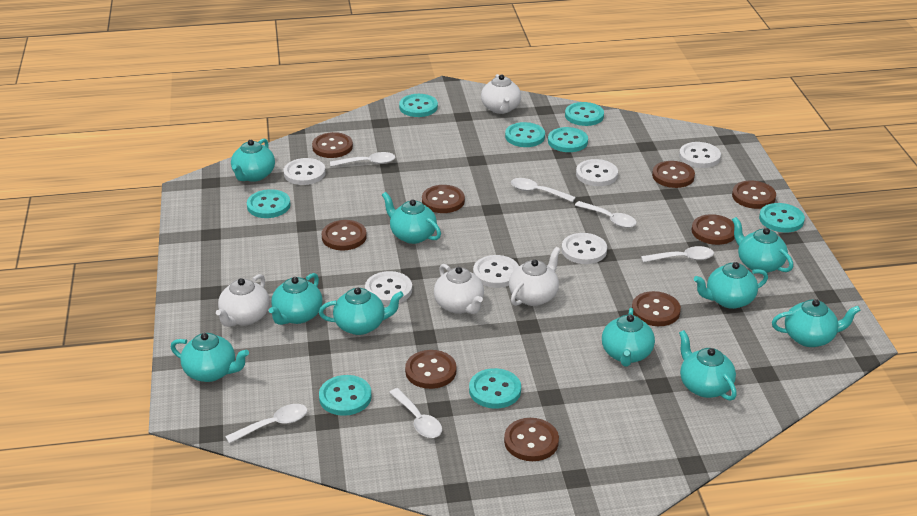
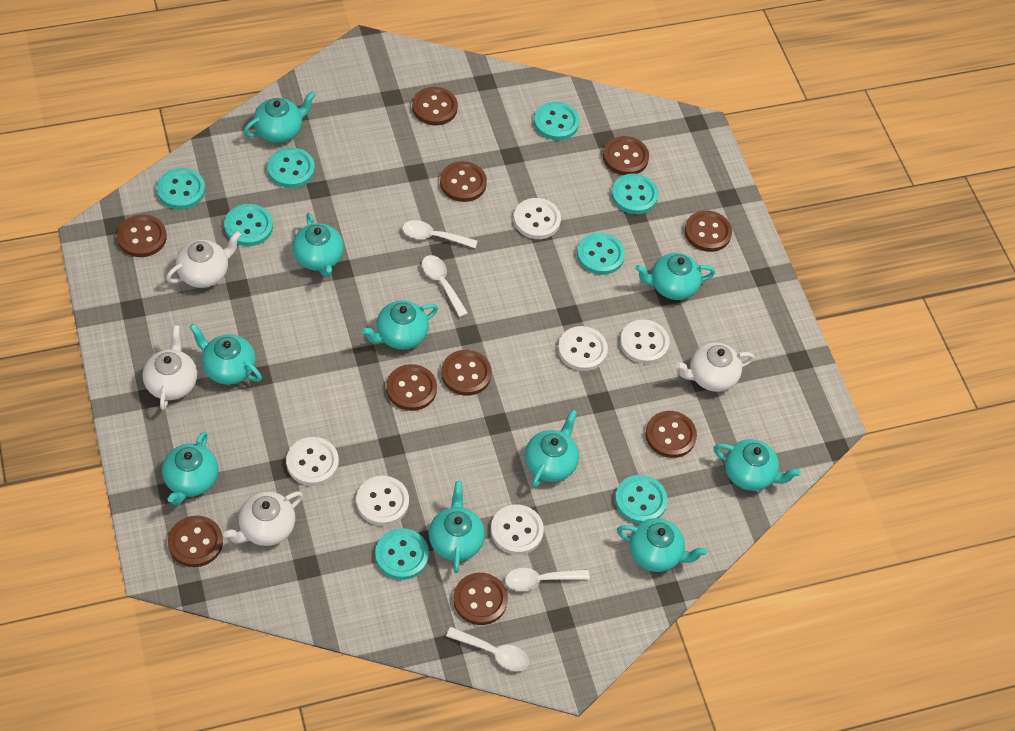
brown button: 9 -> 10
white spoon: 6 -> 4

